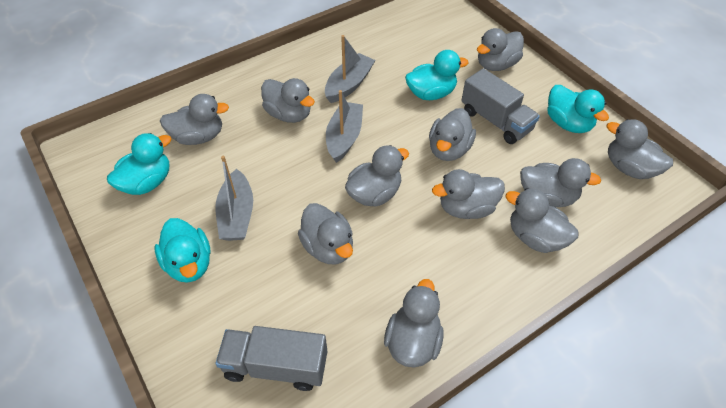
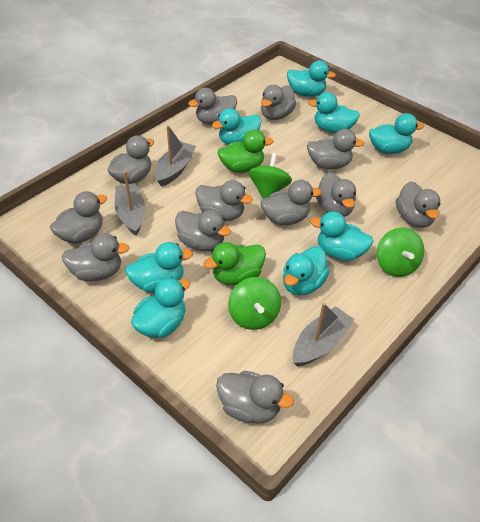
green duck: 0 -> 2
green spinning top: 0 -> 3
grey duck: 11 -> 12
grey truck: 2 -> 0
turquoise duck: 4 -> 8

